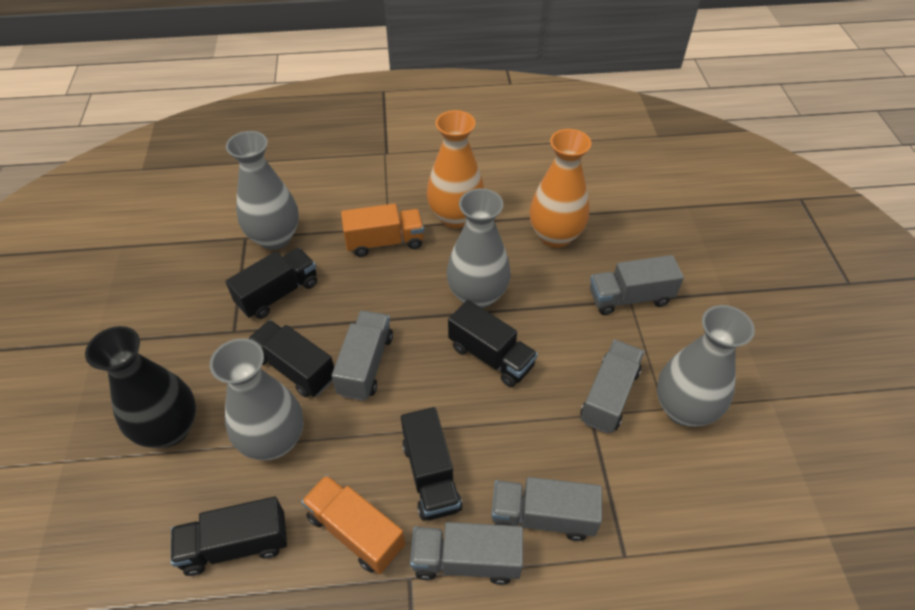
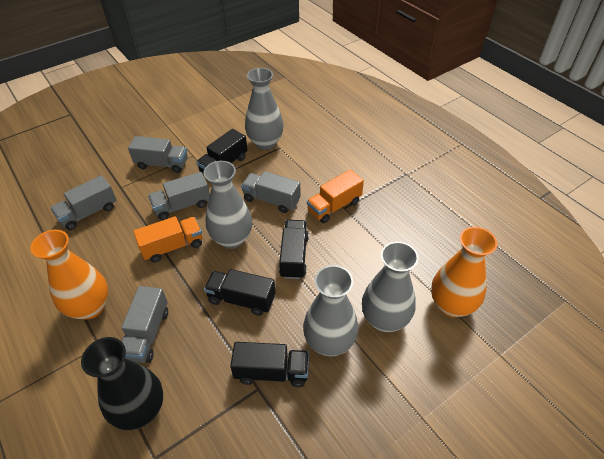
black truck: 5 -> 4

